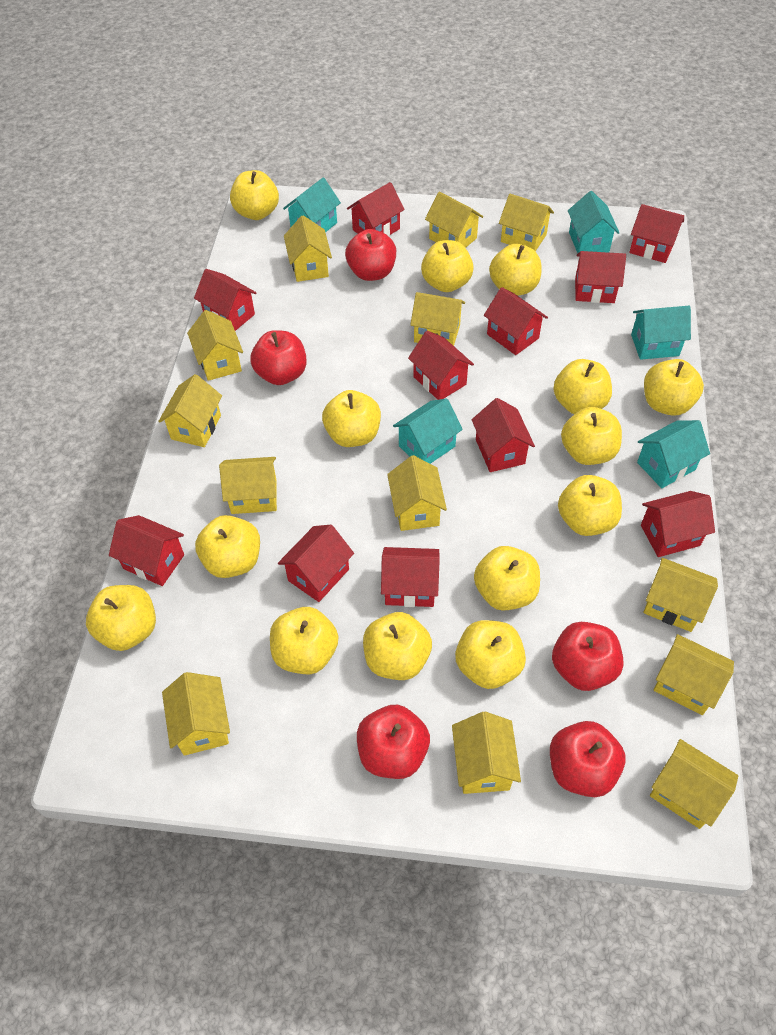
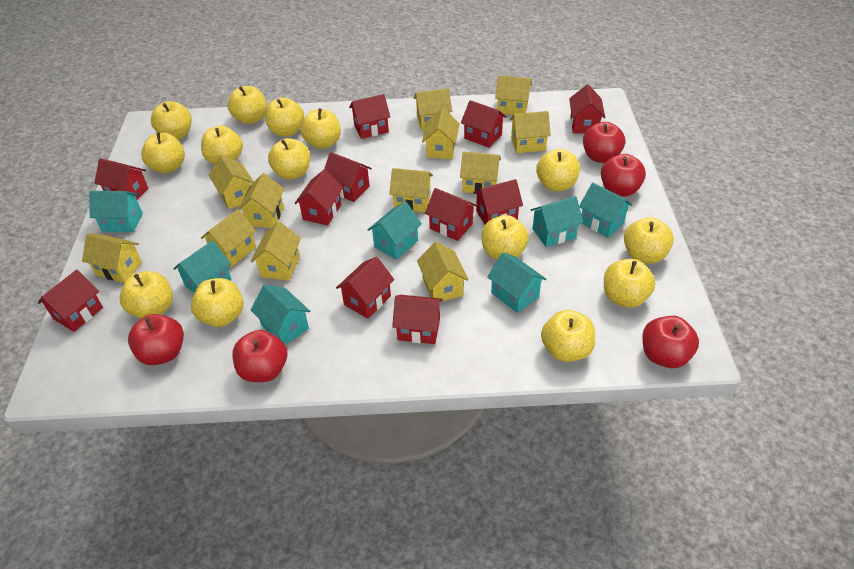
turquoise house: 5 -> 7
yellow house: 13 -> 12

